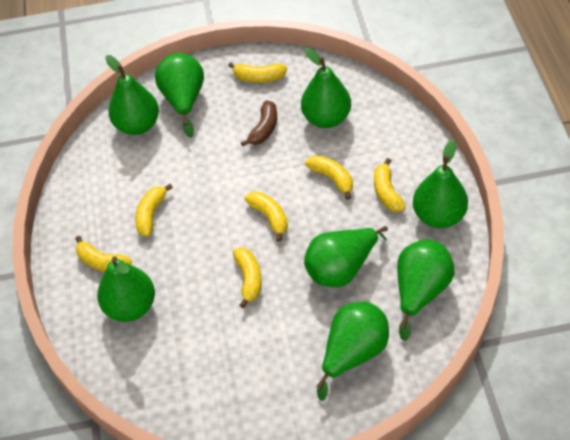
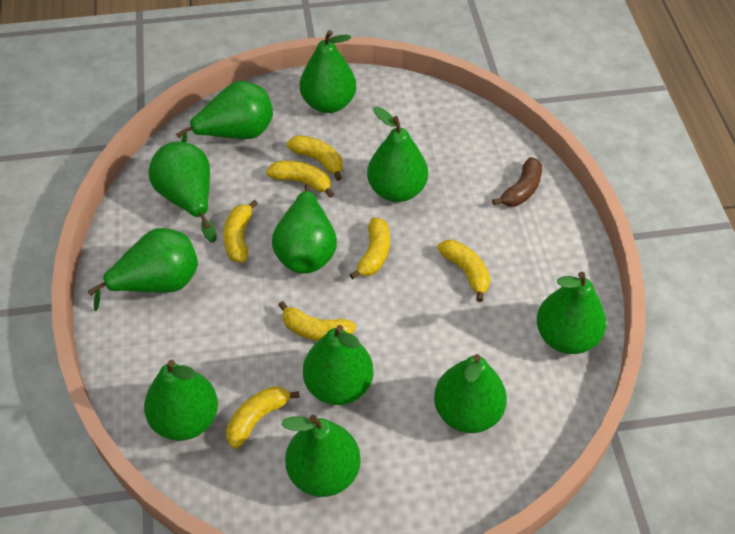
green pear: 8 -> 11

